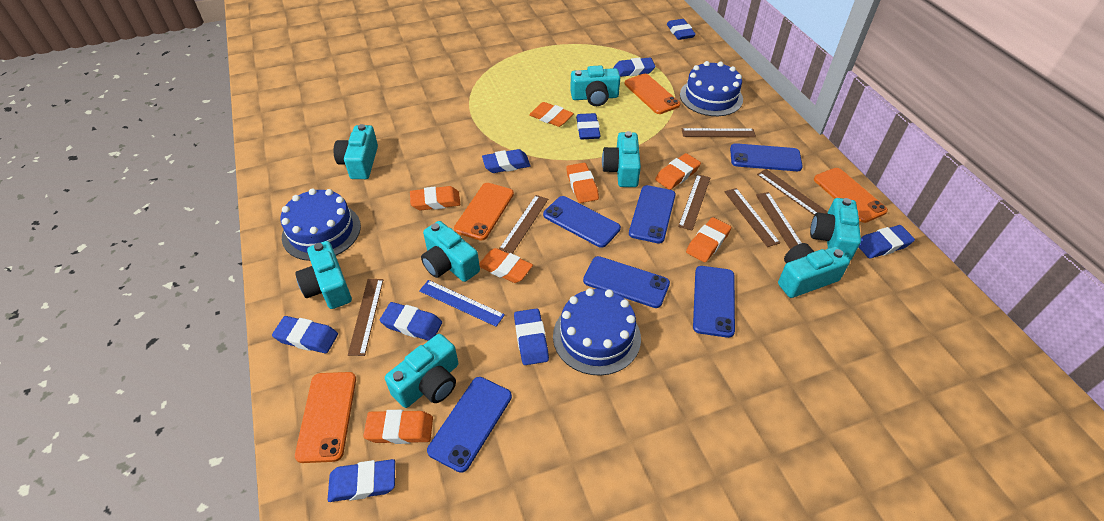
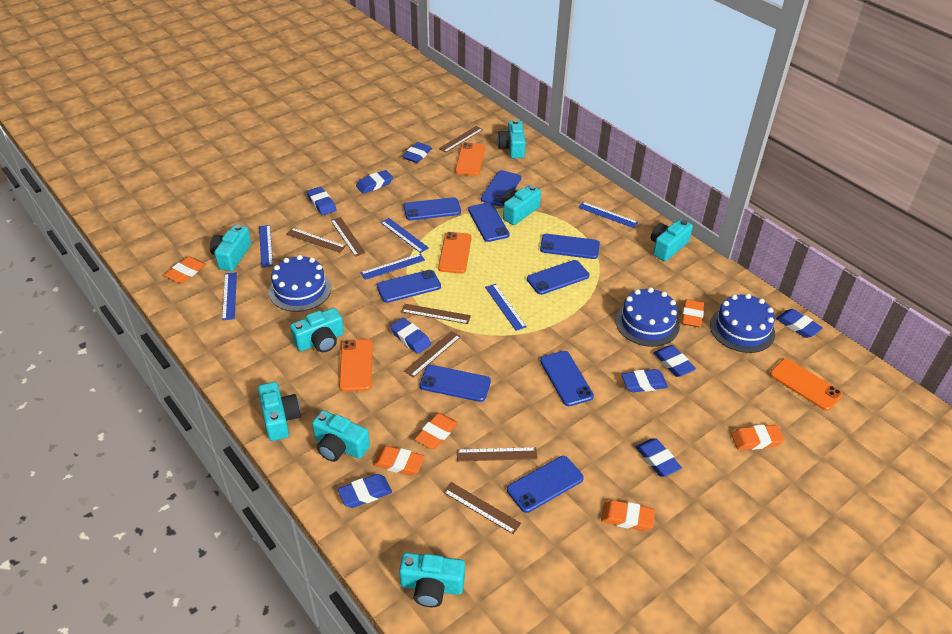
blue phone: 6 -> 9
blue ruler: 1 -> 6
orange eraser: 7 -> 6

